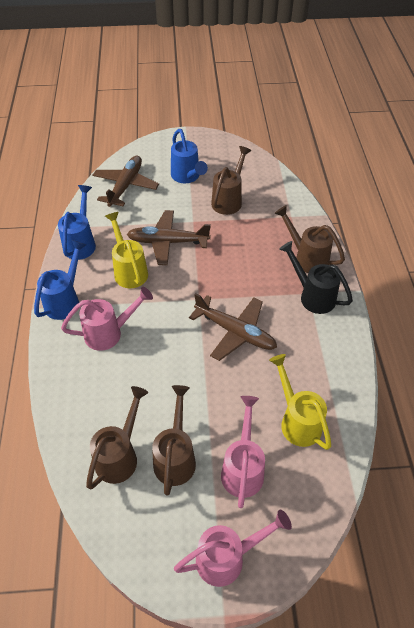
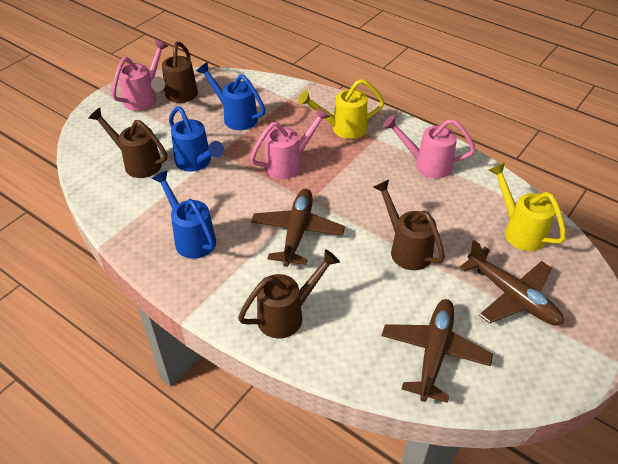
black watering can: 1 -> 0

